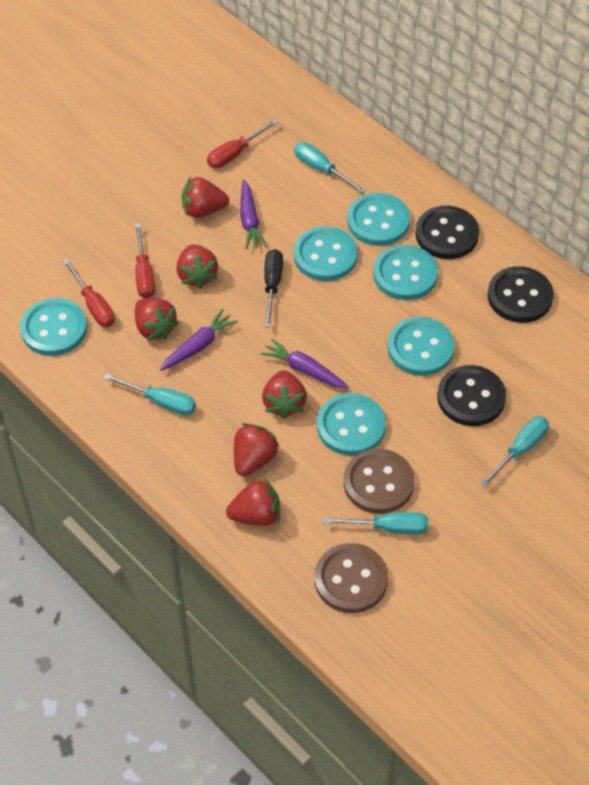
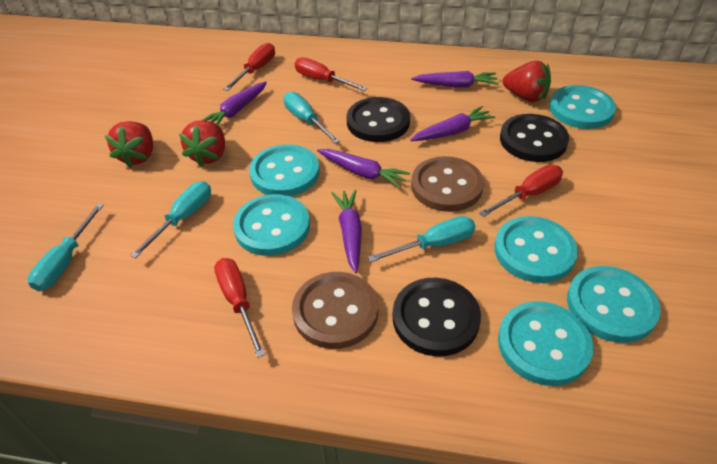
black screwdriver: 1 -> 0
purple carrot: 3 -> 5
red screwdriver: 3 -> 4
red strawberry: 6 -> 3

